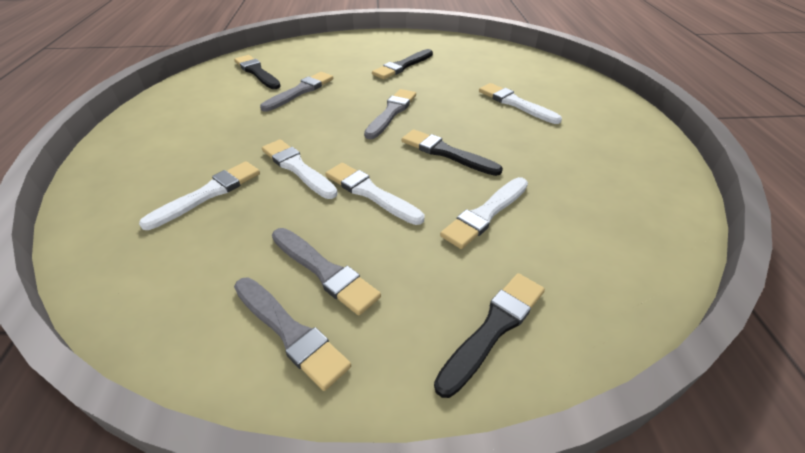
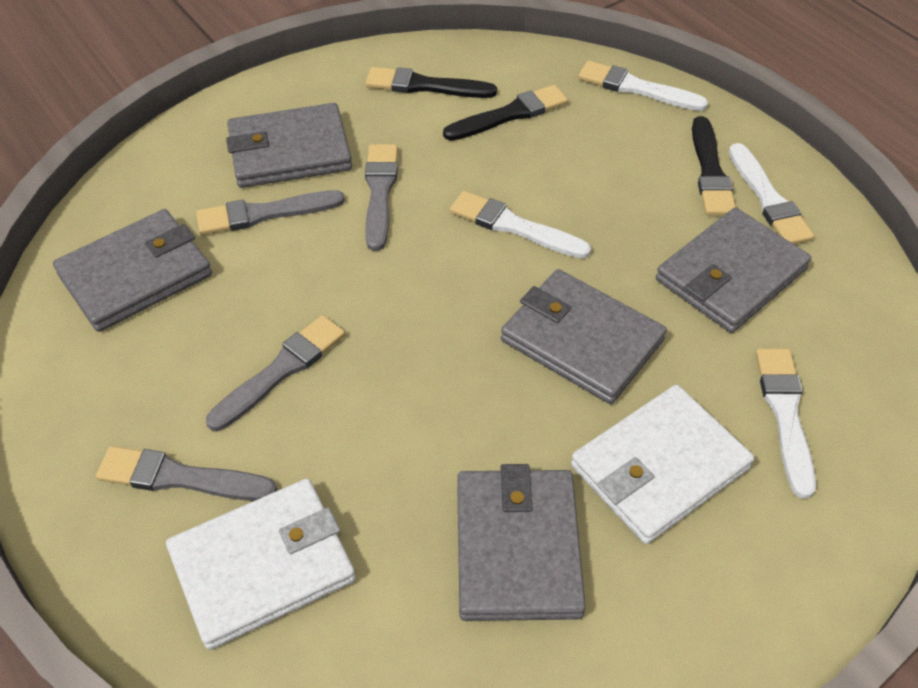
black brush: 4 -> 3
grey wallet: 0 -> 5
white brush: 5 -> 4
white wallet: 0 -> 2

